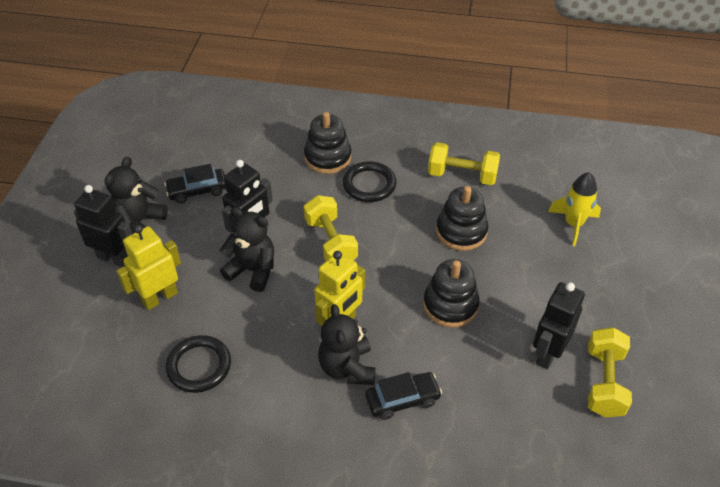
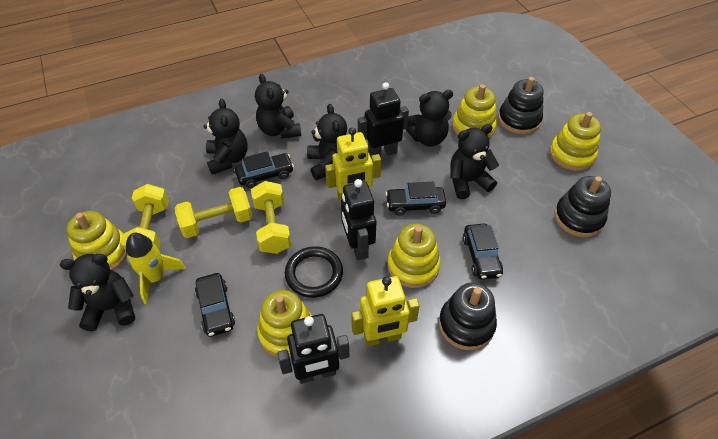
black car: 2 -> 4
black ring: 2 -> 1
black teddy bear: 3 -> 6
yellow stacking toy: 0 -> 5

